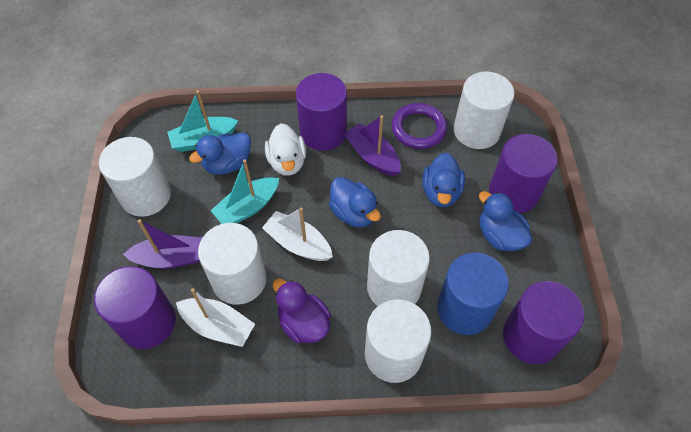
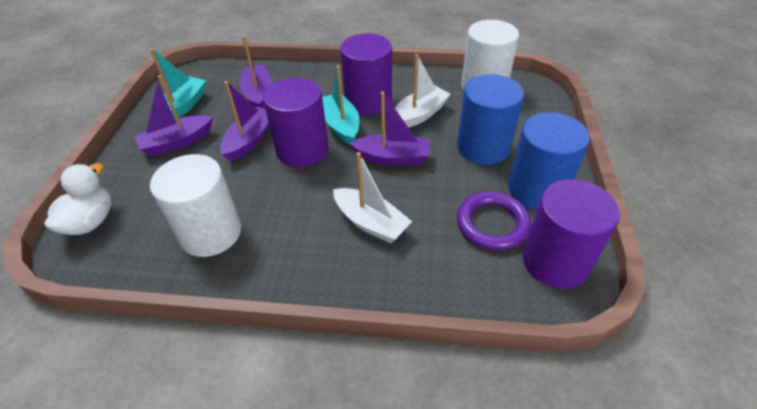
blue cylinder: 1 -> 2
blue duck: 4 -> 0
purple boat: 2 -> 4
purple cylinder: 4 -> 3
purple duck: 1 -> 0
white cylinder: 5 -> 2

